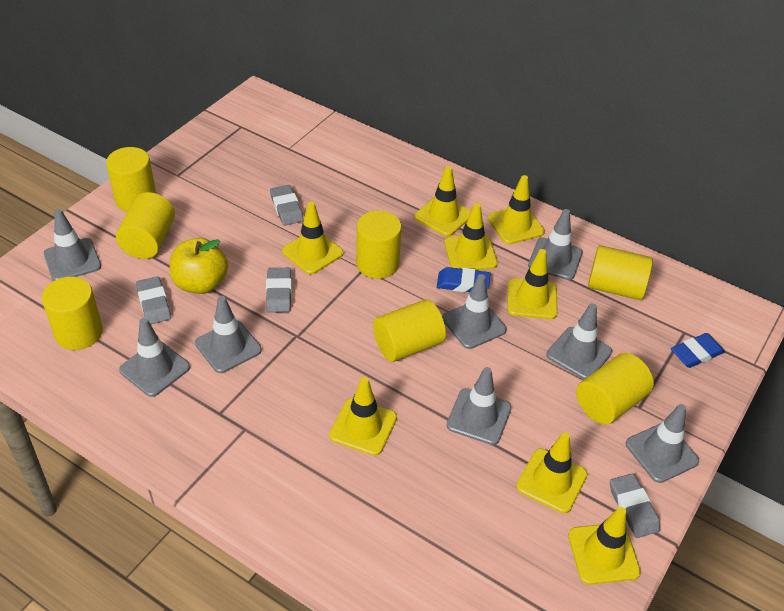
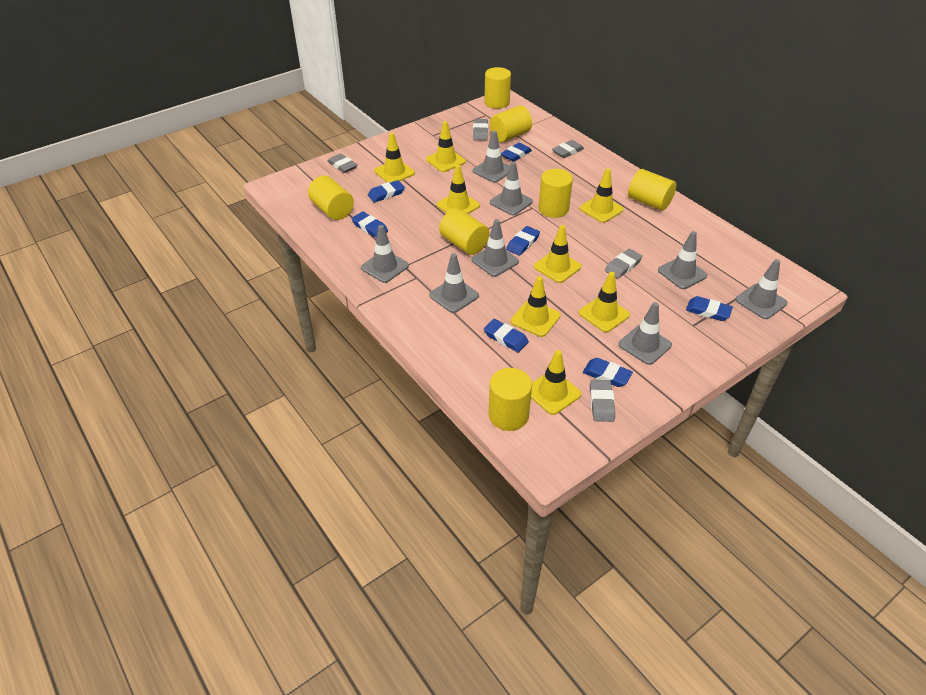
blue eraser: 2 -> 7
grey eraser: 4 -> 5
yellow apple: 1 -> 0

